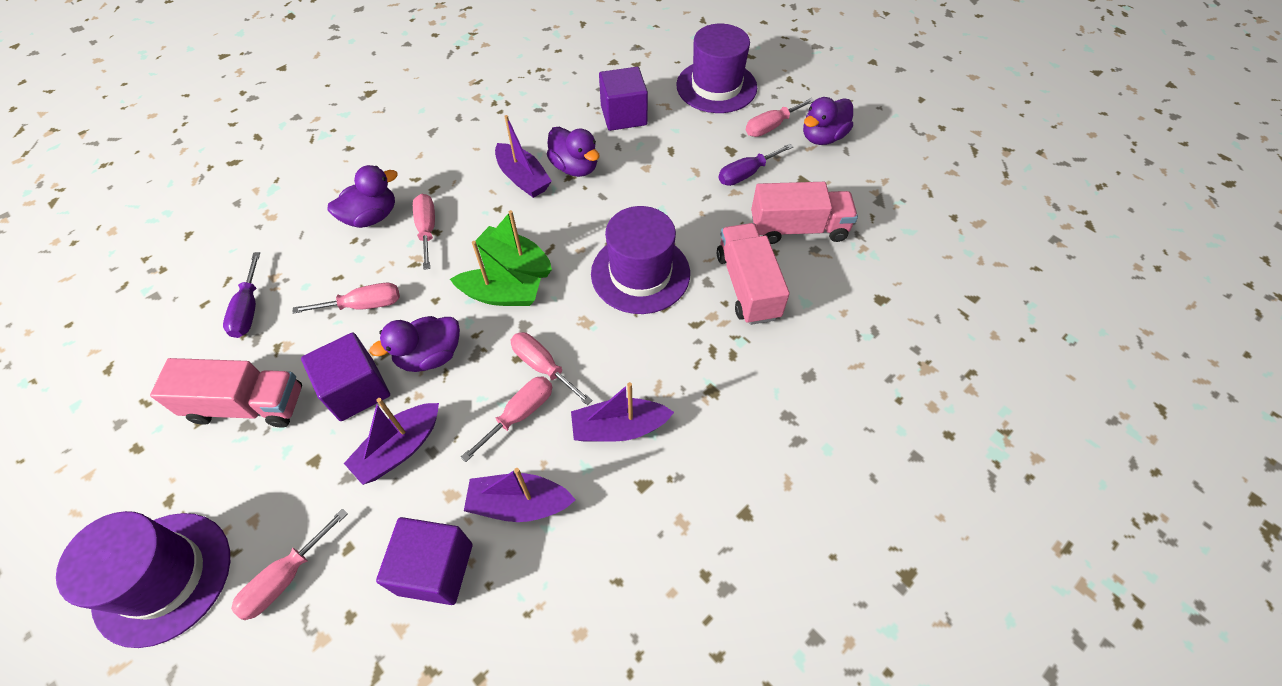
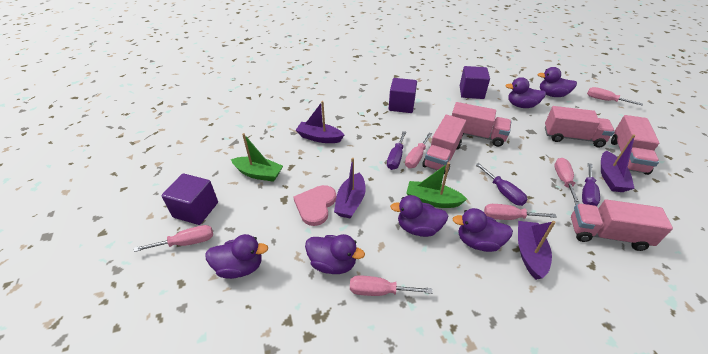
pink heart: 0 -> 1
pink truck: 3 -> 5
purple duck: 4 -> 6
purple hat: 3 -> 0
purple screwdriver: 2 -> 3

